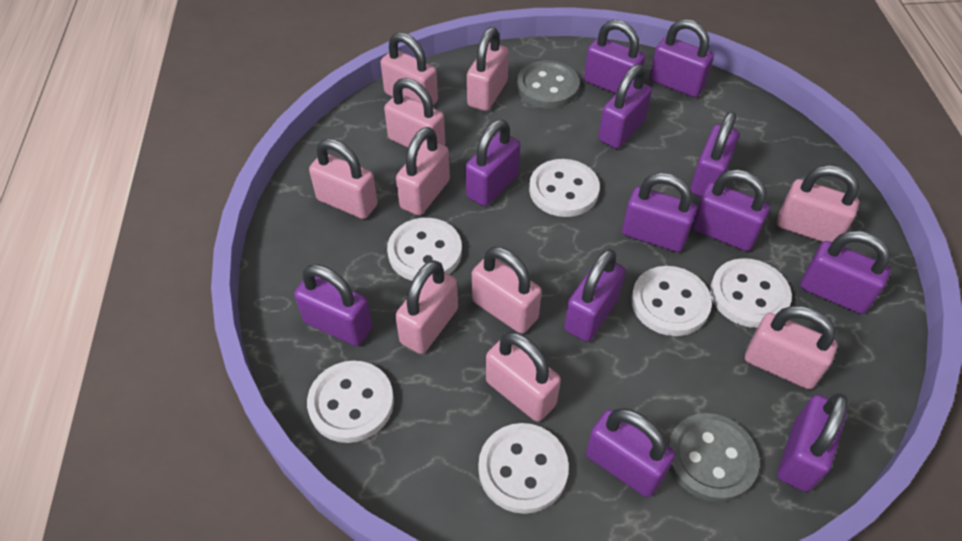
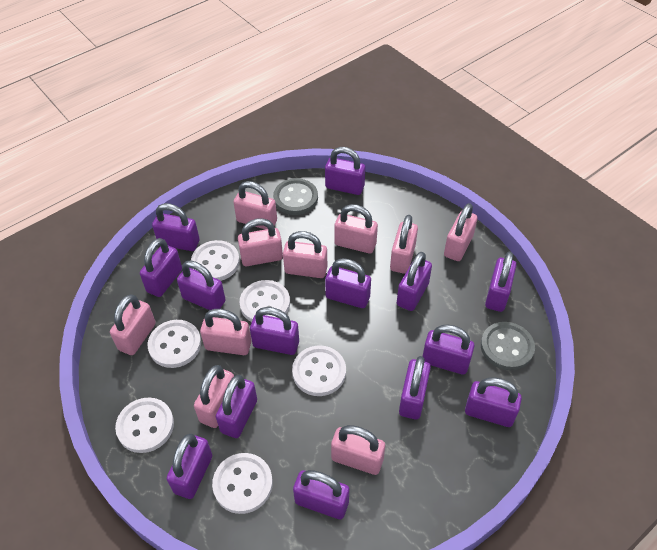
purple padlock: 12 -> 14

